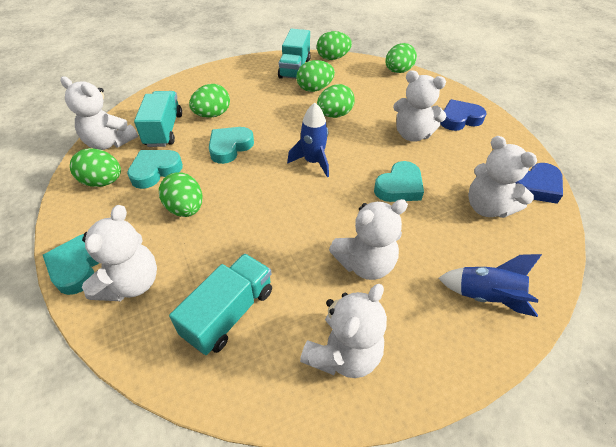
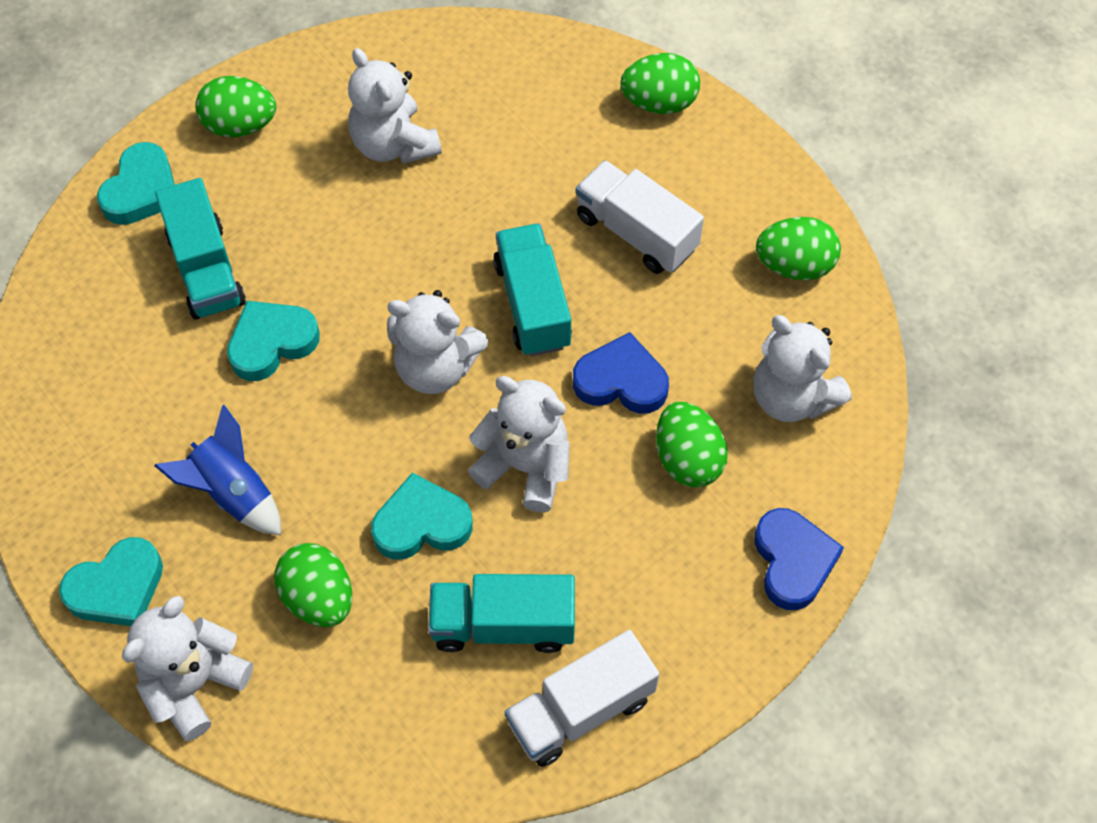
blue rocket: 2 -> 1
green egg: 7 -> 5
white teddy bear: 6 -> 5
white truck: 0 -> 2

